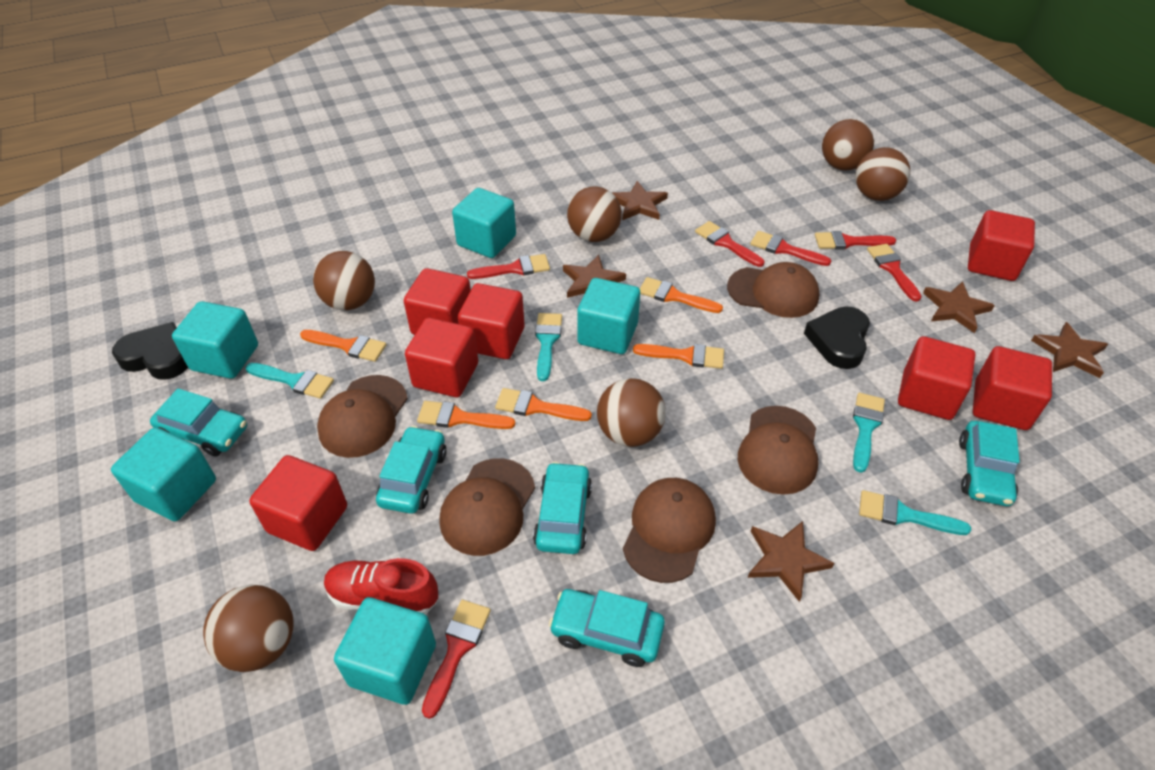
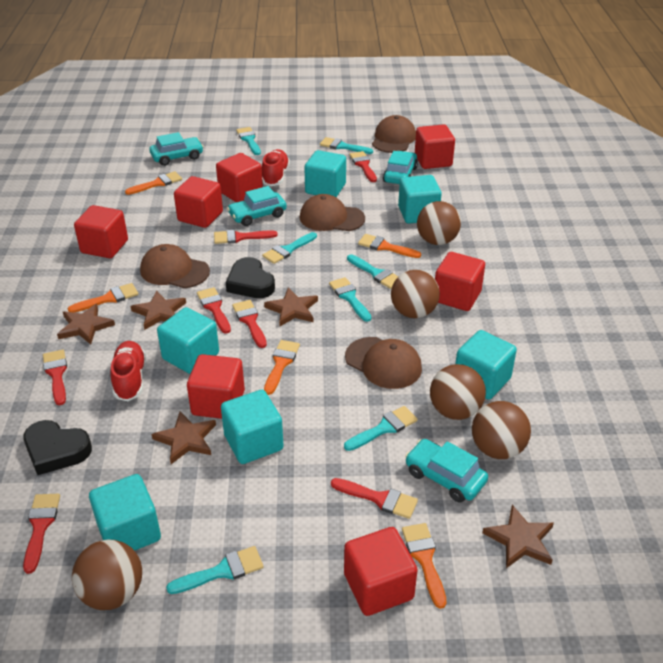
brown ball: 6 -> 5
brown cap: 5 -> 4
red brush: 6 -> 7
red shoe: 1 -> 2
turquoise brush: 4 -> 7
turquoise car: 5 -> 4
turquoise cube: 5 -> 6

